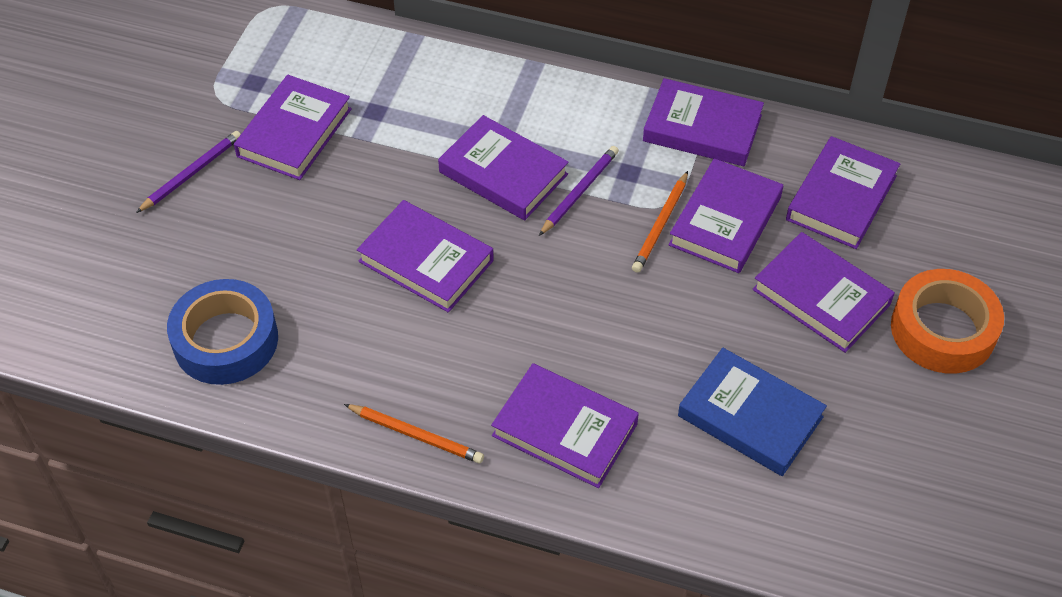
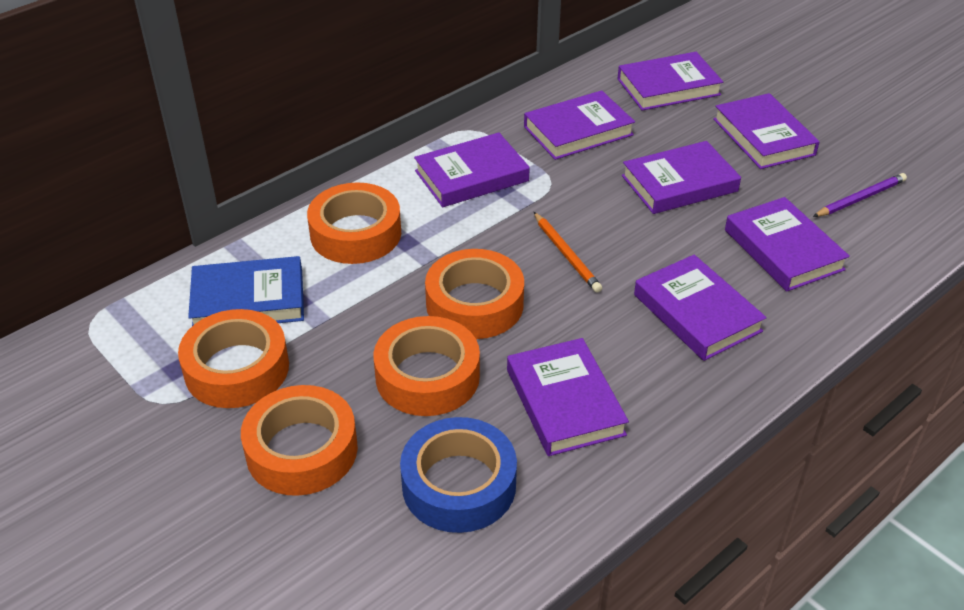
orange pencil: 2 -> 1
orange tape: 1 -> 5
purple pencil: 2 -> 1

